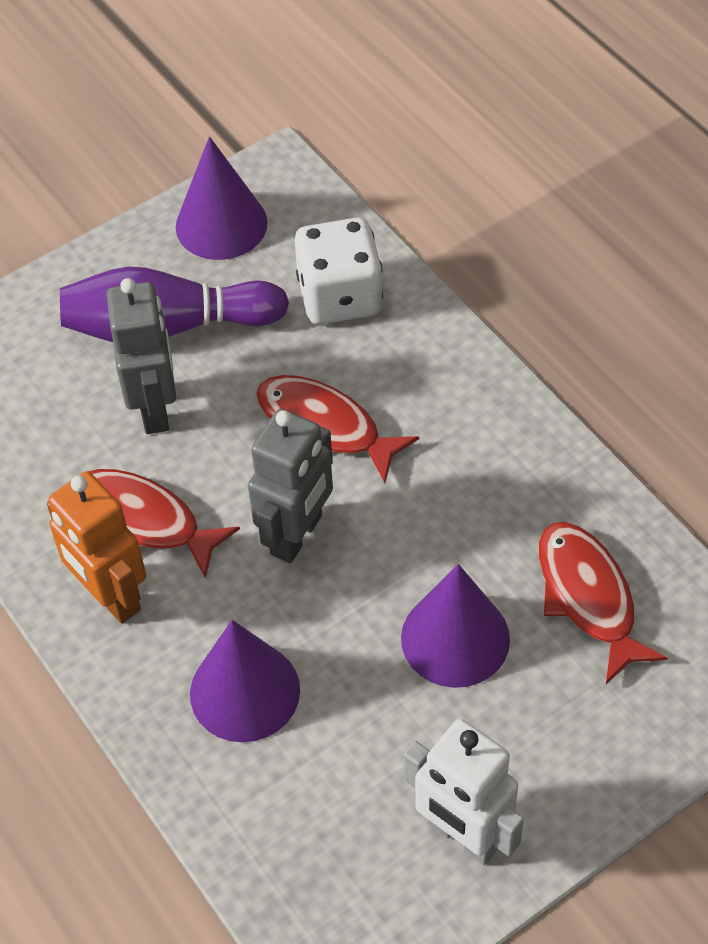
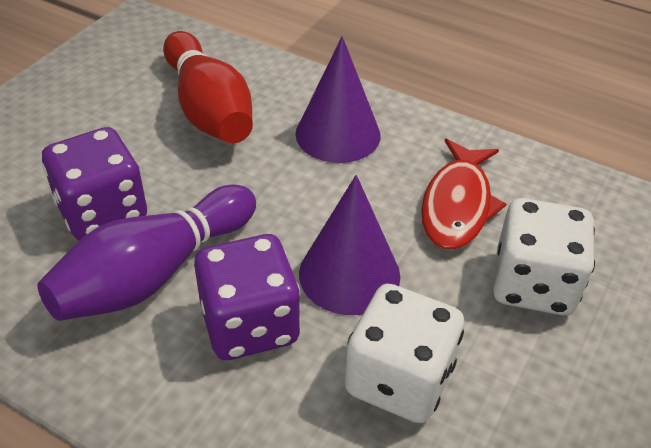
grey robot: 2 -> 0
orange robot: 1 -> 0
purple cone: 3 -> 2
purple dice: 0 -> 2
red bowling pin: 0 -> 1
red fish: 3 -> 1
white dice: 1 -> 2
white robot: 1 -> 0

